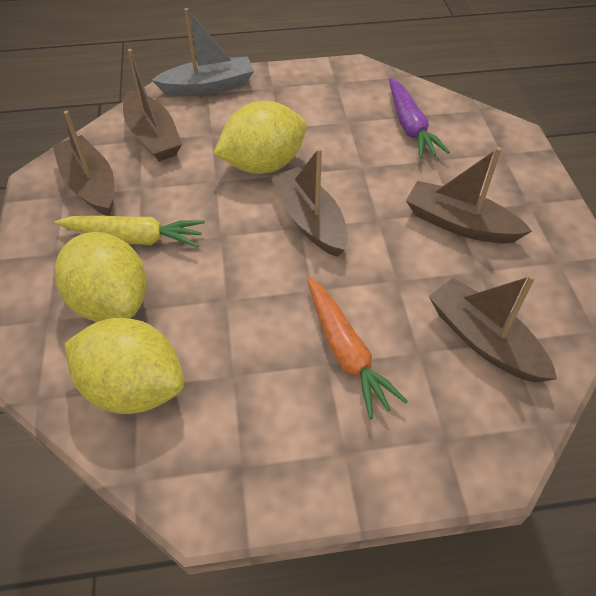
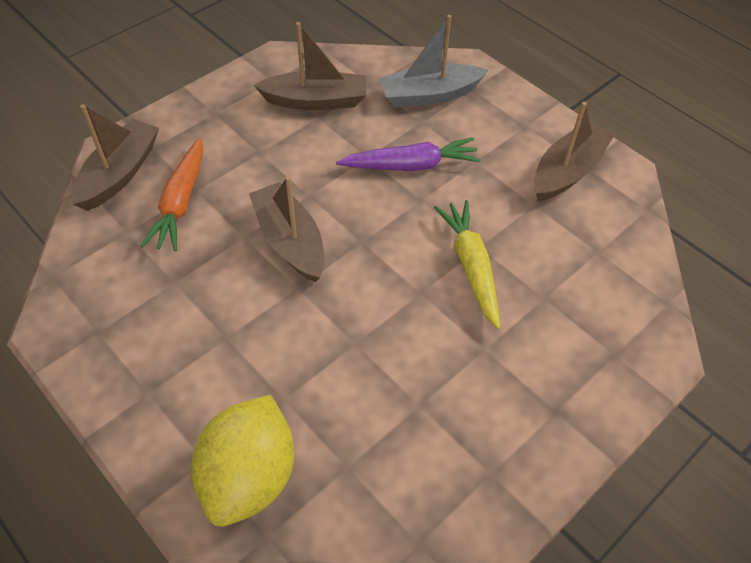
brown boat: 5 -> 4
yellow lemon: 3 -> 1

